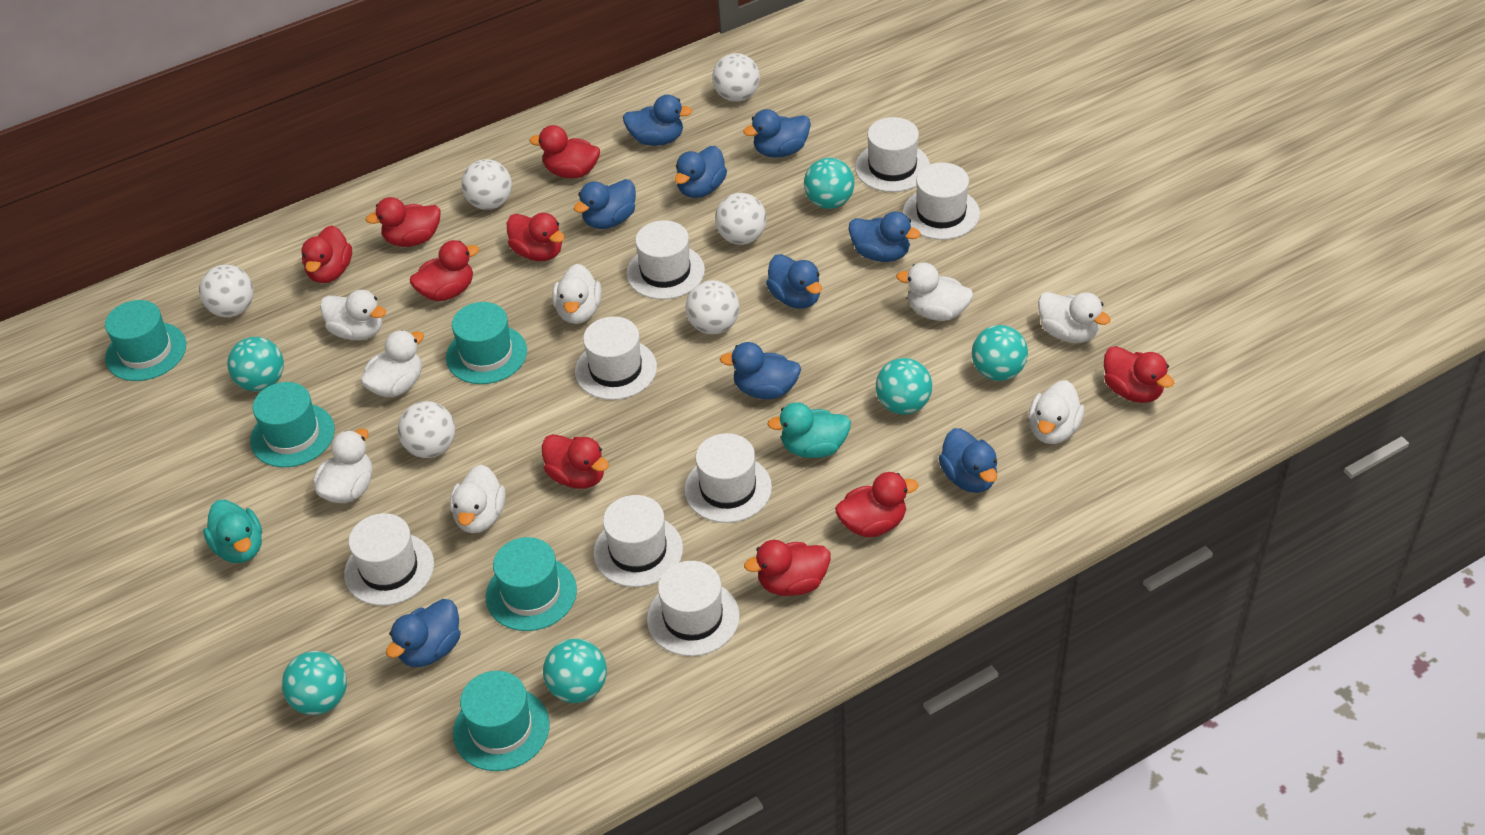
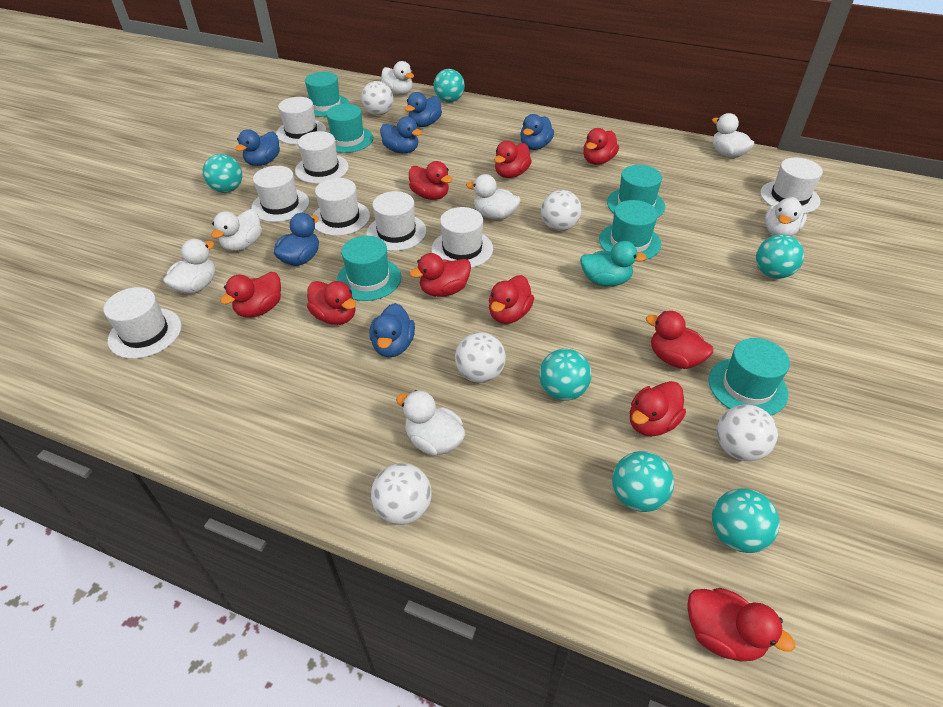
blue duck: 9 -> 6
red duck: 9 -> 10
turquoise duck: 2 -> 1
turquoise hat: 5 -> 6
white ball: 6 -> 5
white duck: 8 -> 7

